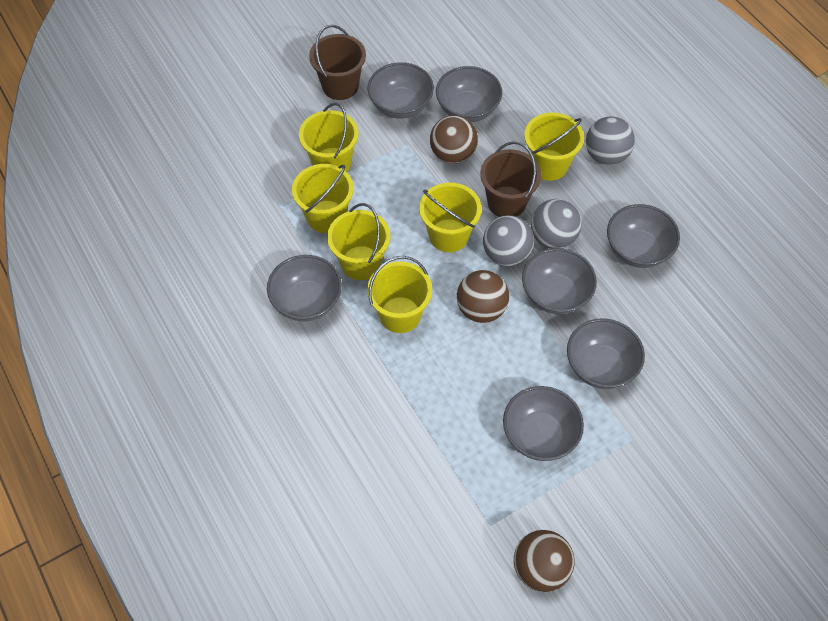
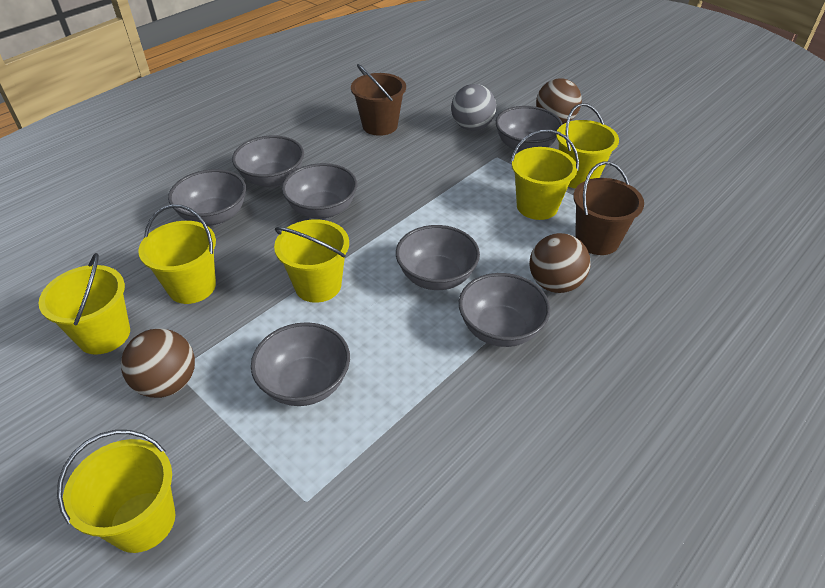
grey ball: 3 -> 1

